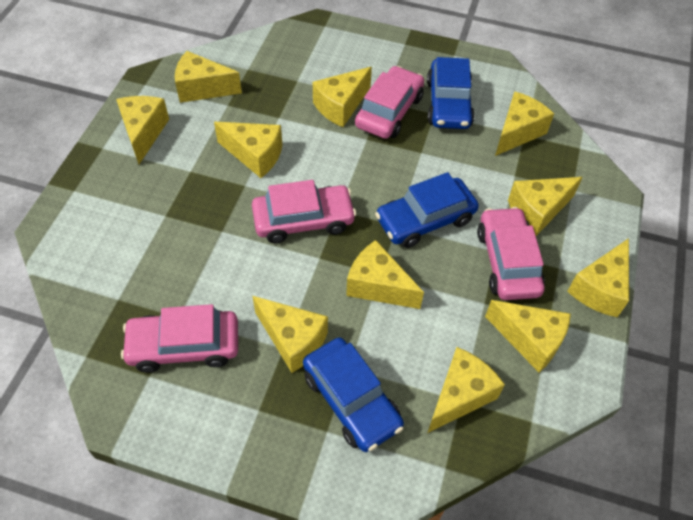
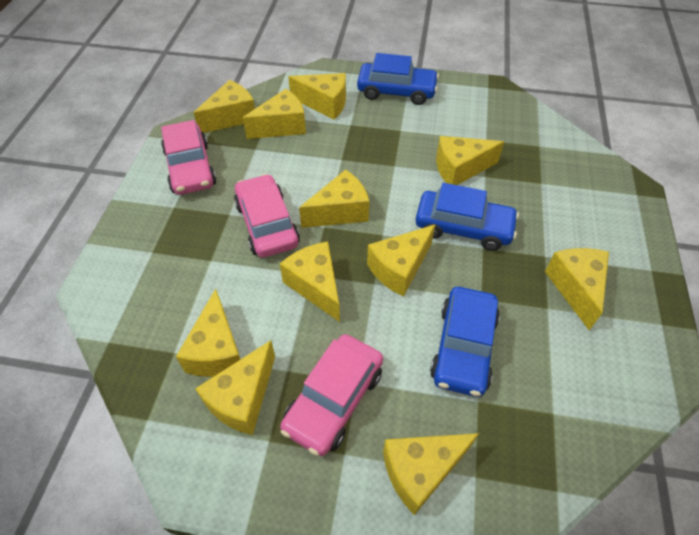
pink car: 4 -> 3

